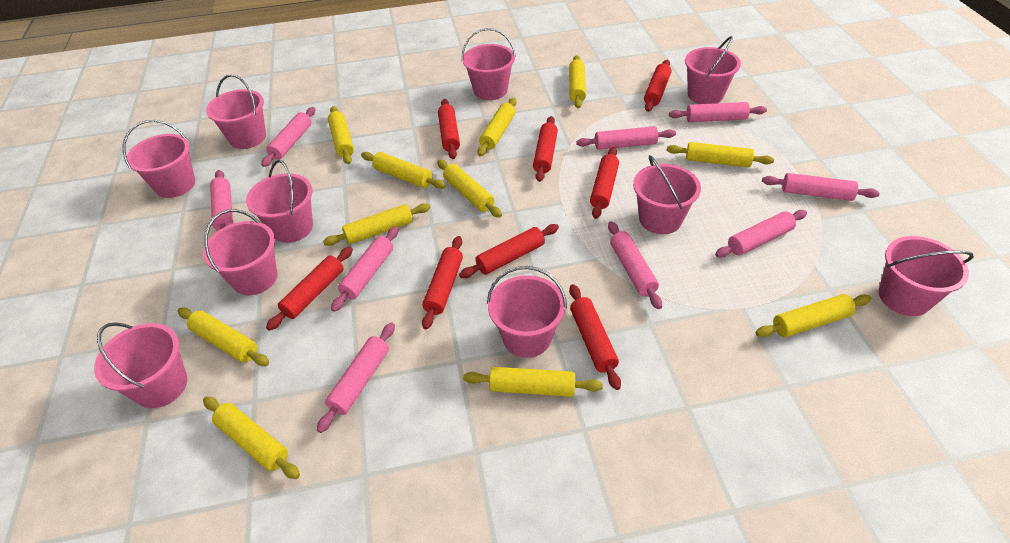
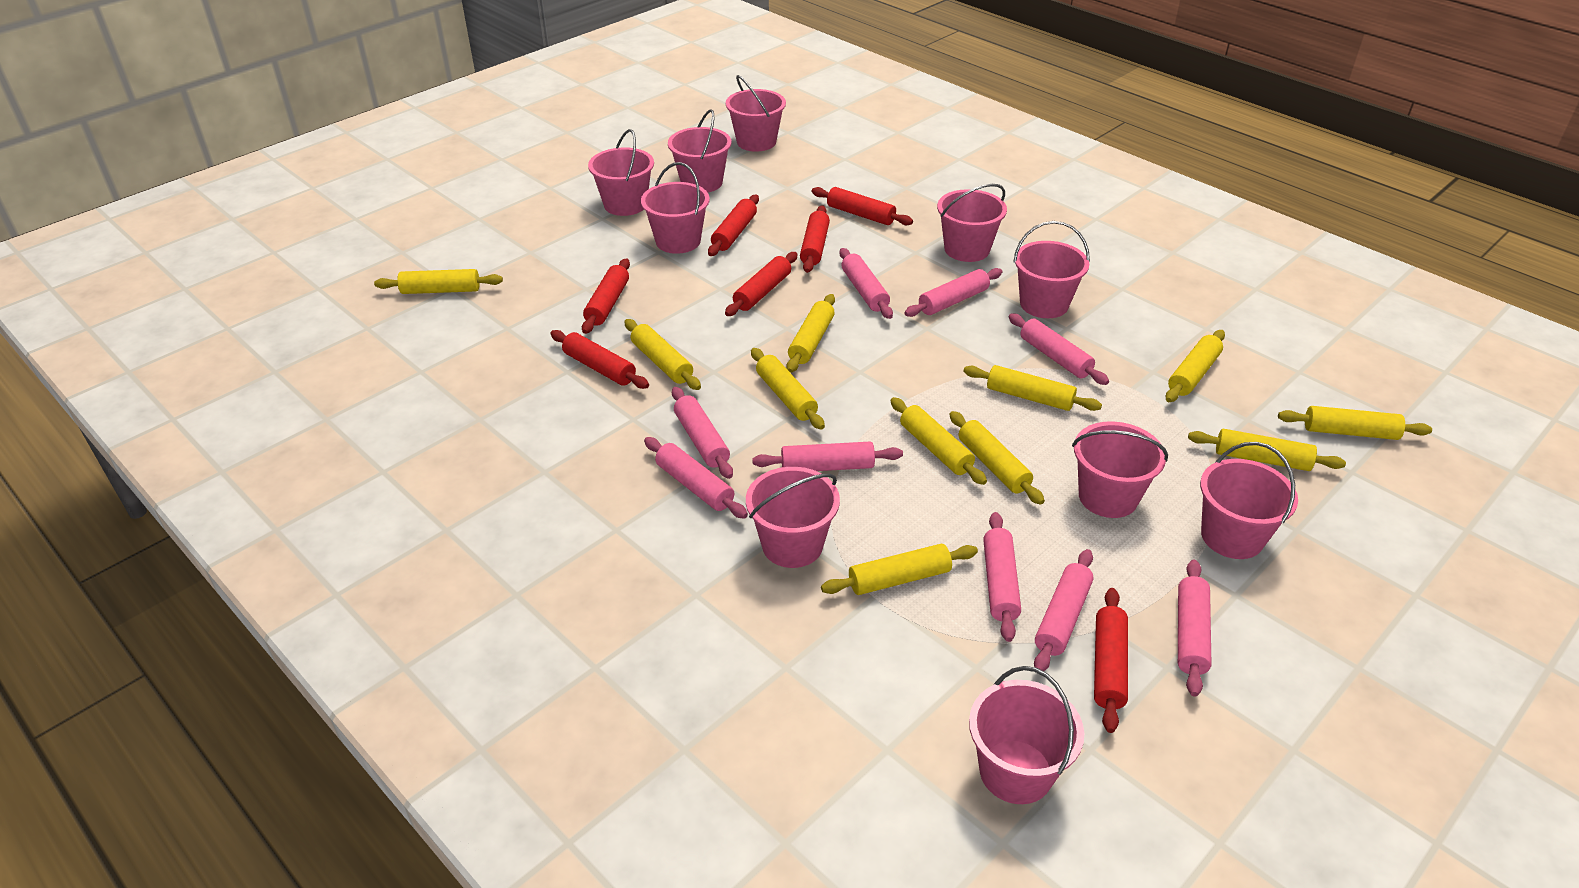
red rolling pin: 8 -> 7

